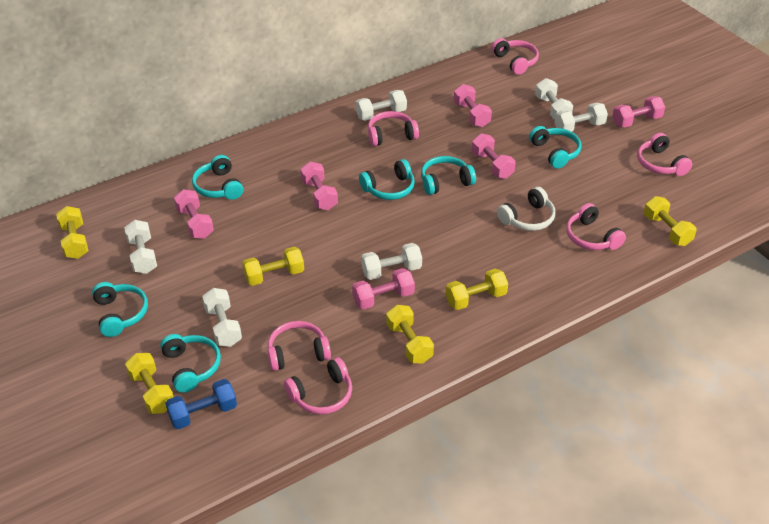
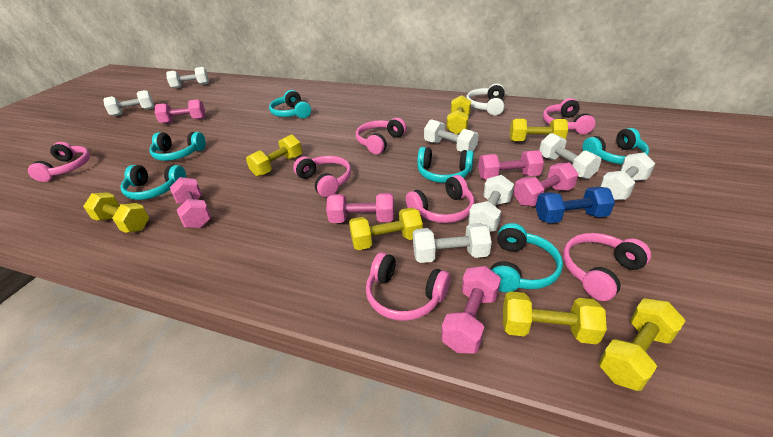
pink headphones: 6 -> 7
white dumbbell: 6 -> 7
yellow dumbbell: 6 -> 7

